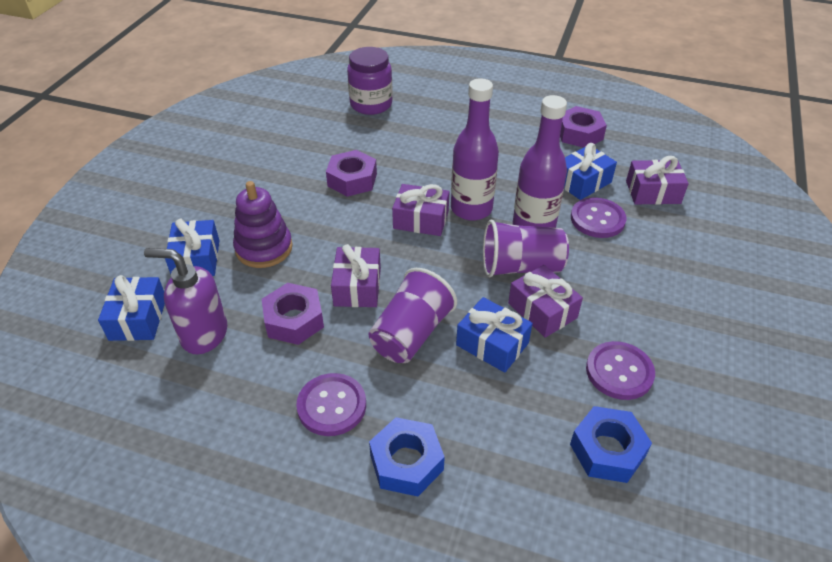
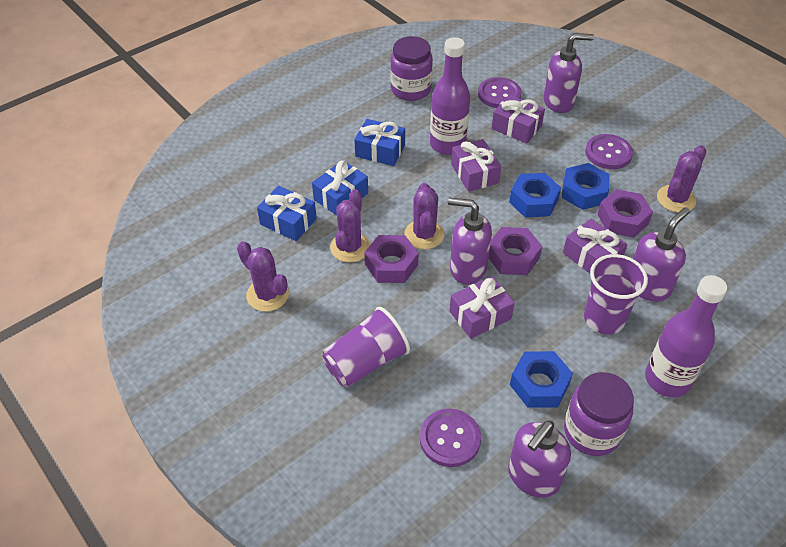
blue gift: 4 -> 3
blue nut: 2 -> 3
purple cactus: 0 -> 4
purple jar: 1 -> 2
purple soap dispenser: 1 -> 4
purple stacking toy: 1 -> 0

